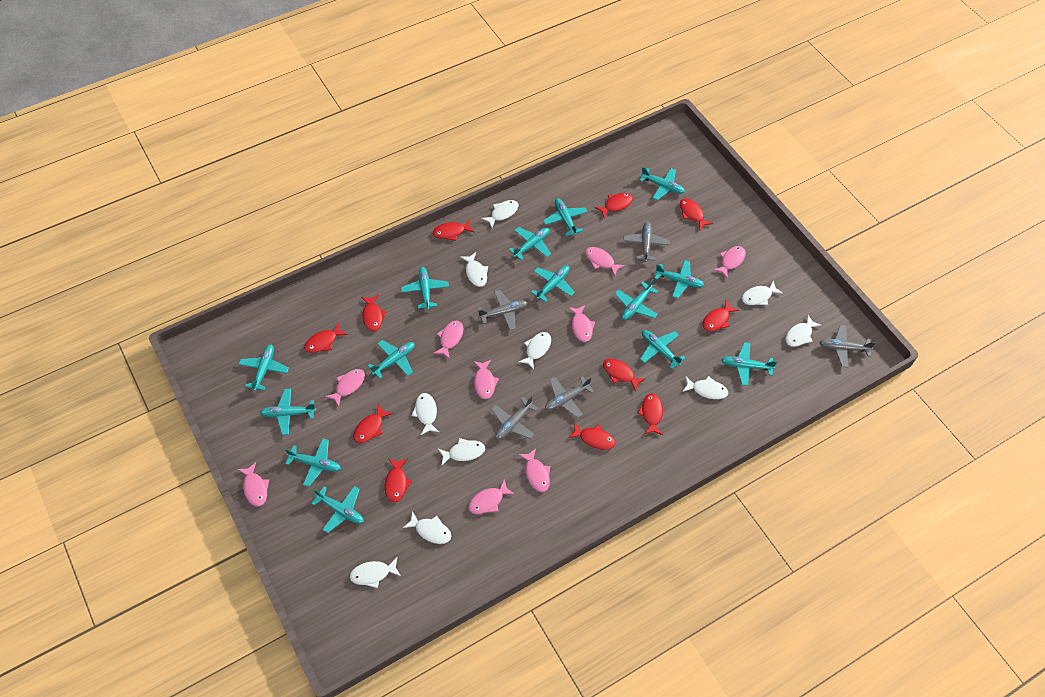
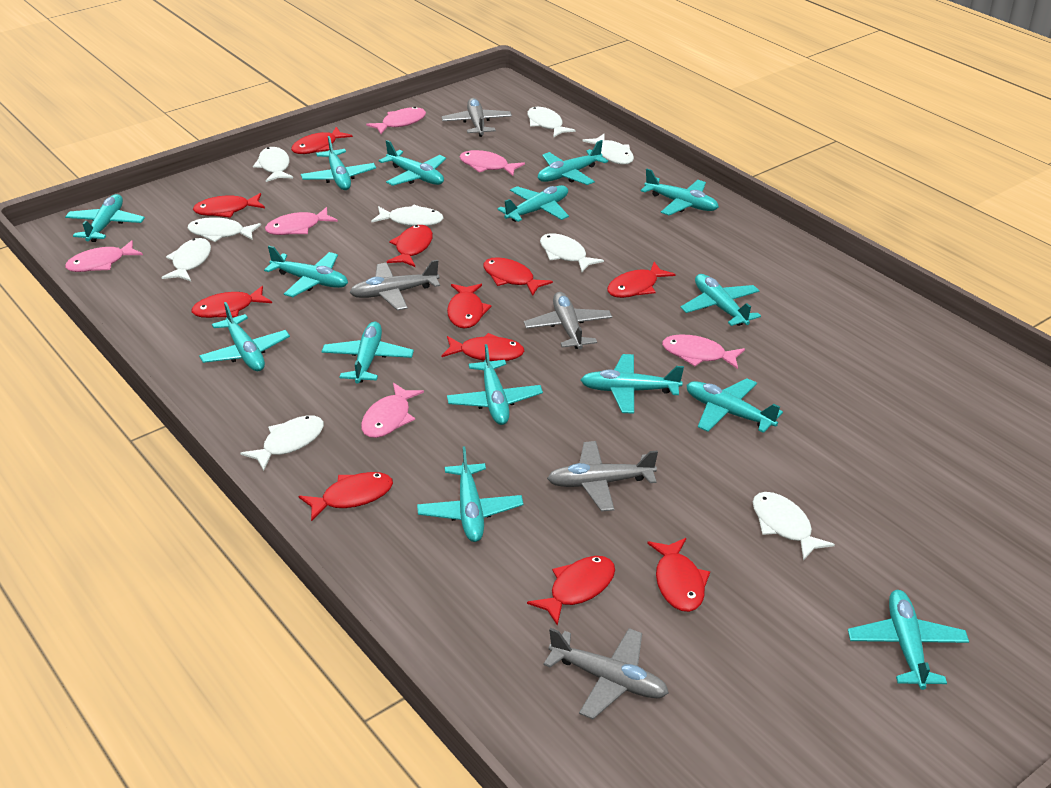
pink fish: 9 -> 6
turquoise plane: 14 -> 15
white fish: 10 -> 9

